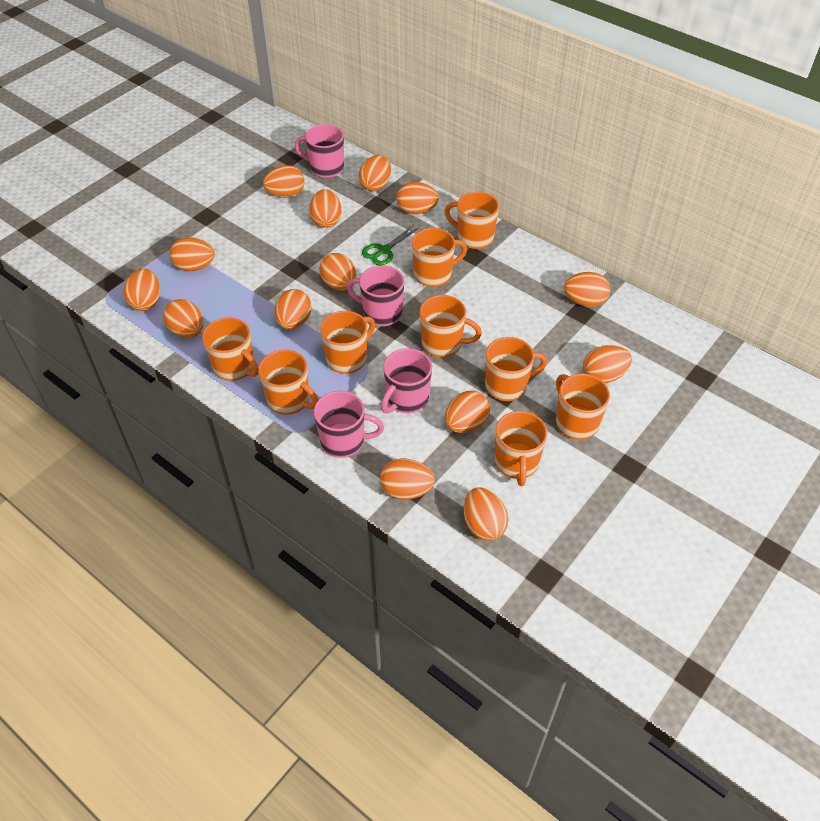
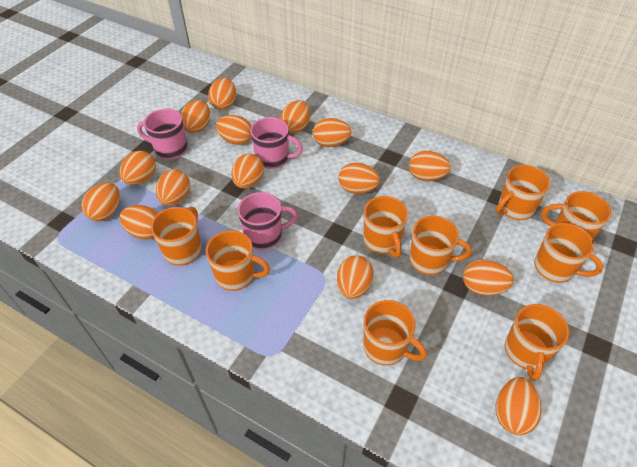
green scissors: 1 -> 0
orange egg: 14 -> 15
pink mug: 4 -> 3

